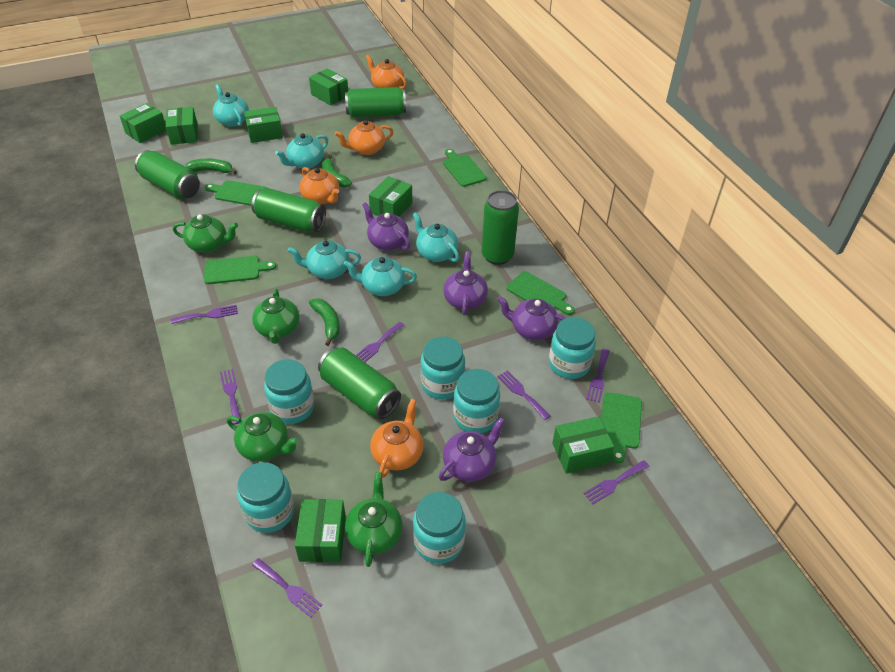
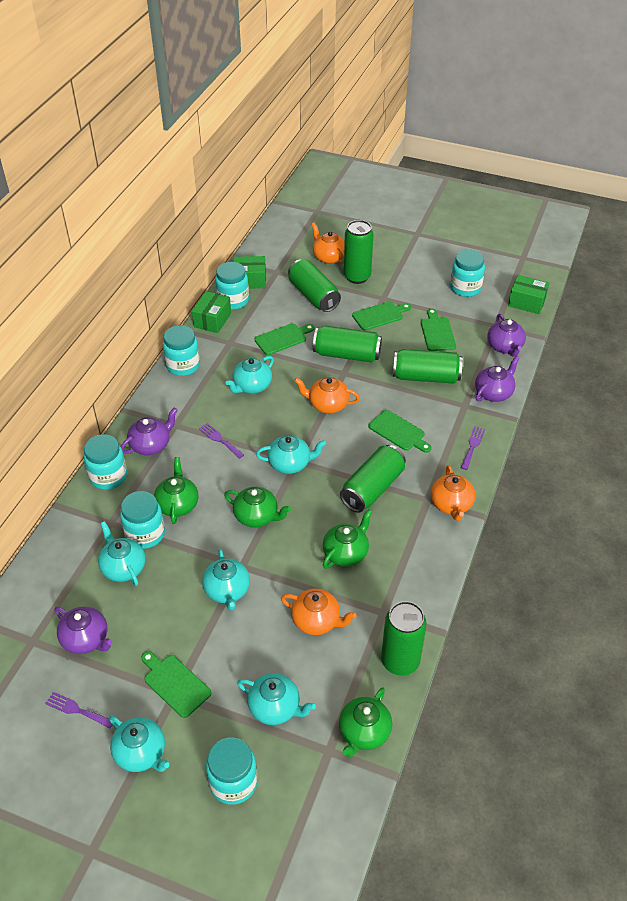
green banana: 3 -> 0
green box: 7 -> 3
green can: 5 -> 6
purple fork: 7 -> 3
turquoise teapot: 5 -> 6

